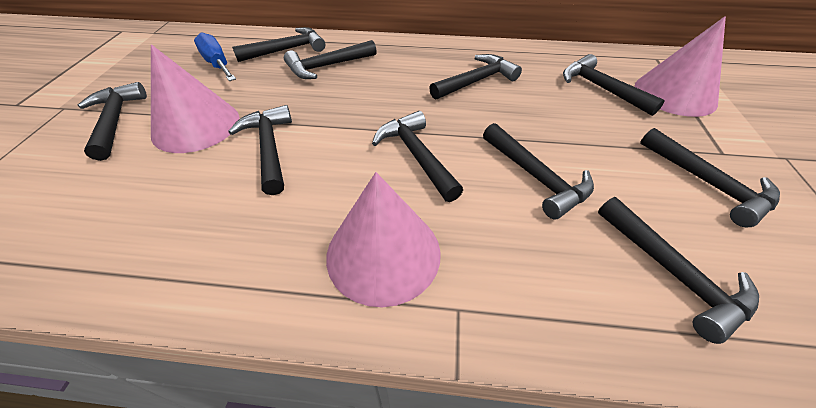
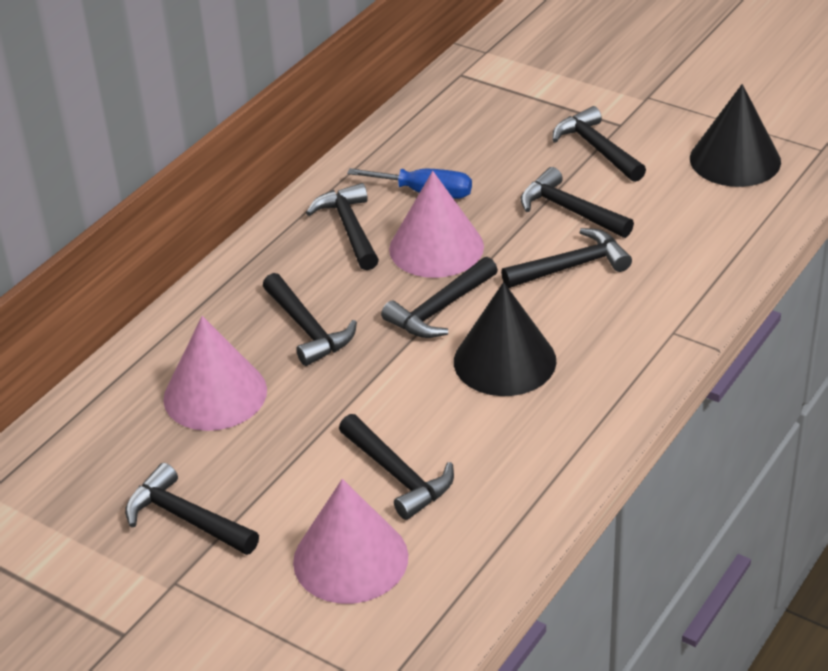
black cone: 0 -> 2
black hammer: 10 -> 8

